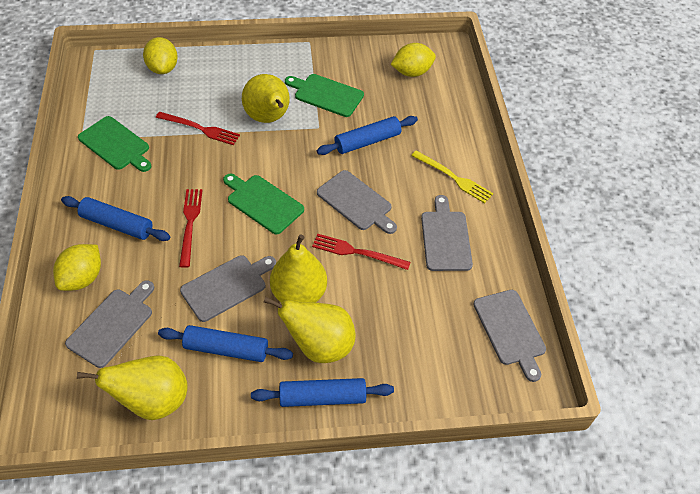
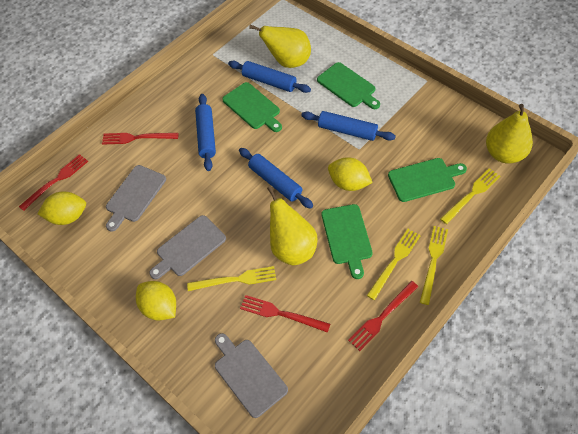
green cutting board: 3 -> 4
grey cutting board: 5 -> 3
red fork: 3 -> 4
yellow fork: 1 -> 4
yellow pear: 4 -> 3

